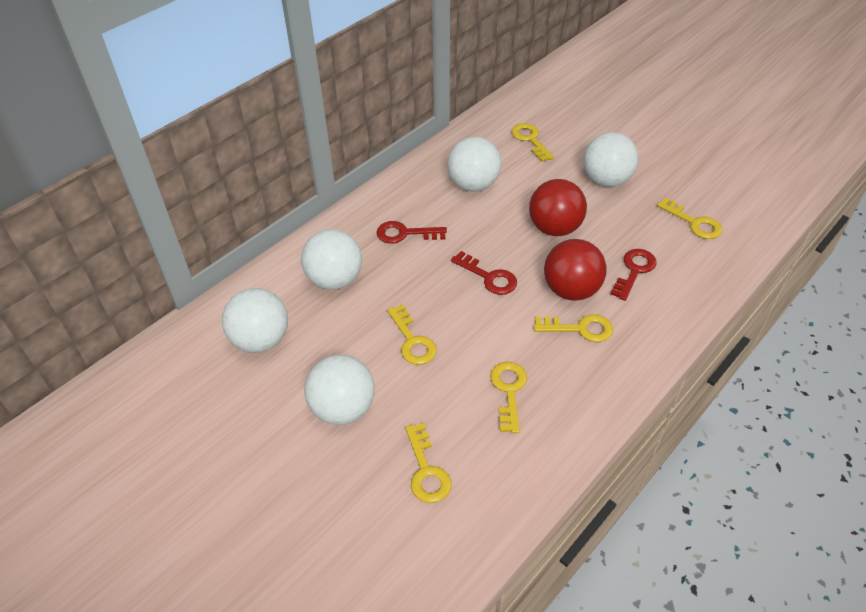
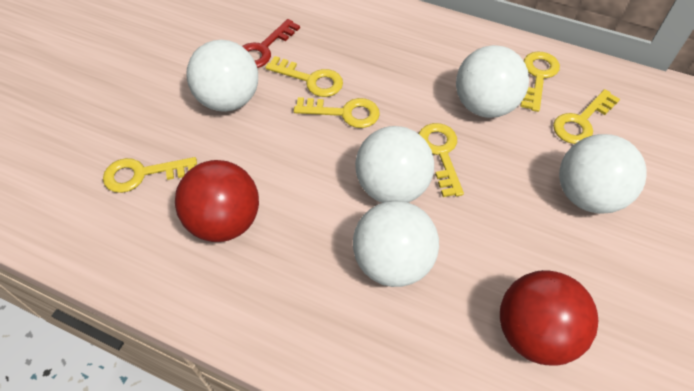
red key: 3 -> 1

